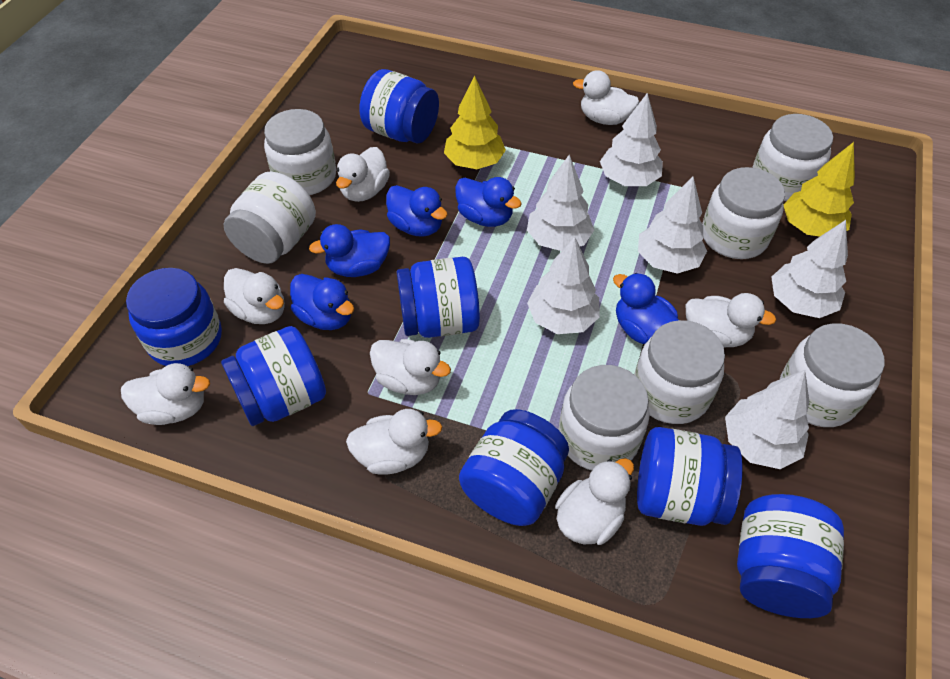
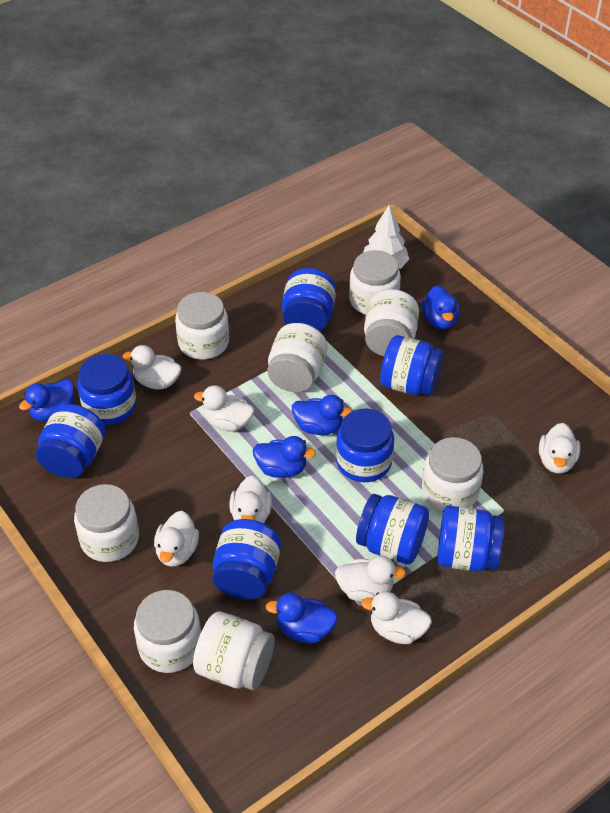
blue jar: 7 -> 8
white duck: 8 -> 7
white jar: 7 -> 8
white tree: 6 -> 1
yellow tree: 2 -> 0

